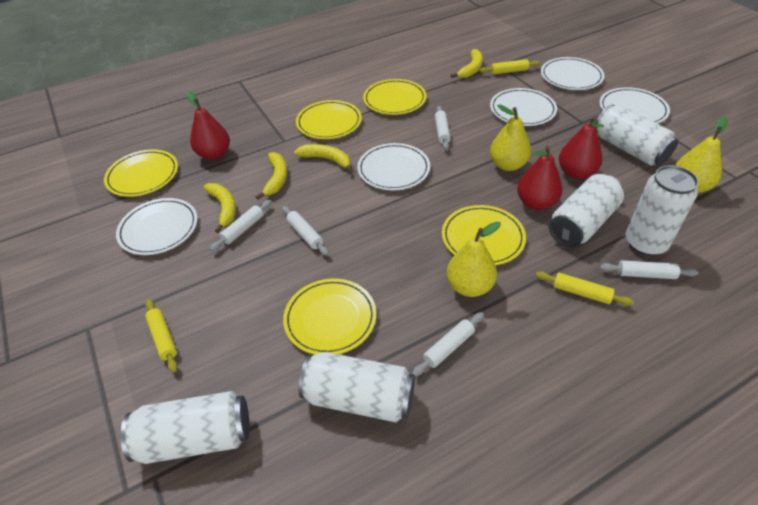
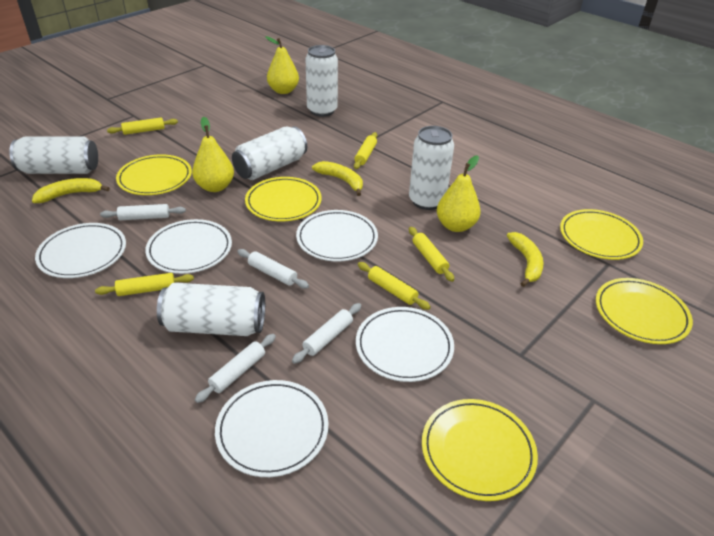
red pear: 3 -> 0
white rolling pin: 5 -> 4
yellow banana: 4 -> 3
yellow rolling pin: 3 -> 5

